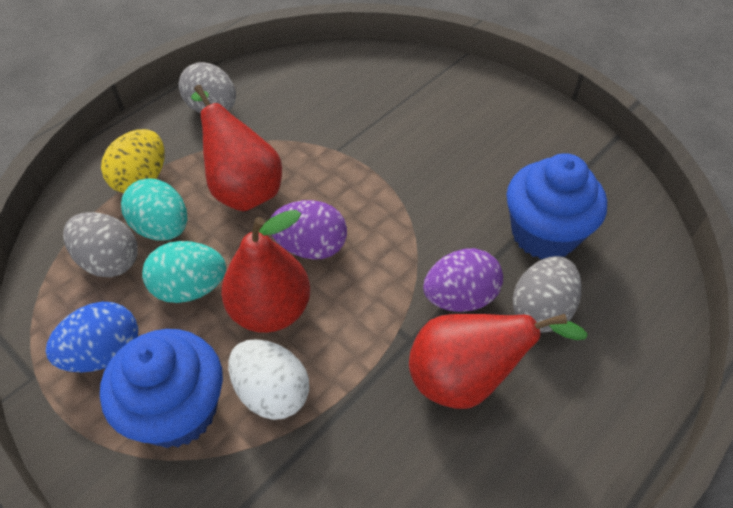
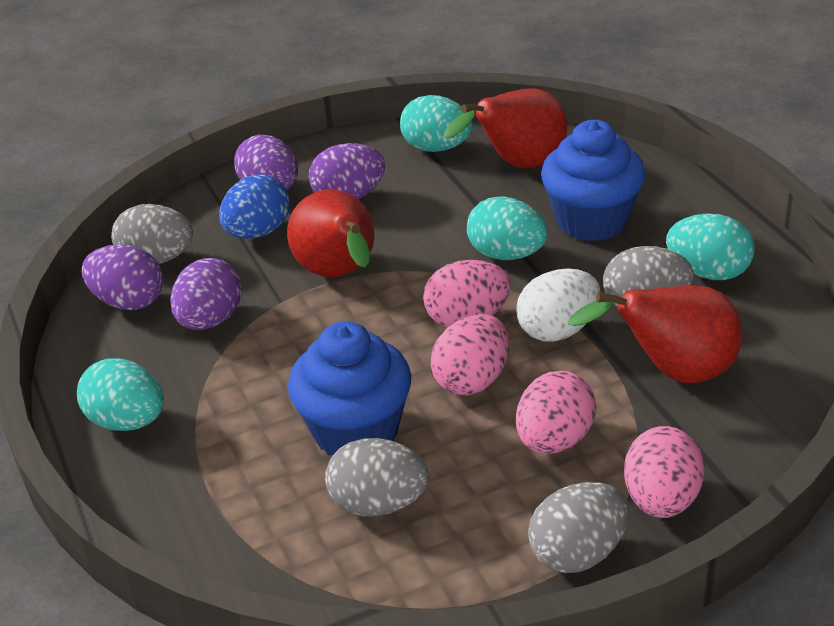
grey egg: 3 -> 4
pink egg: 0 -> 4
purple egg: 2 -> 4
turquoise egg: 2 -> 4
yellow egg: 1 -> 0

